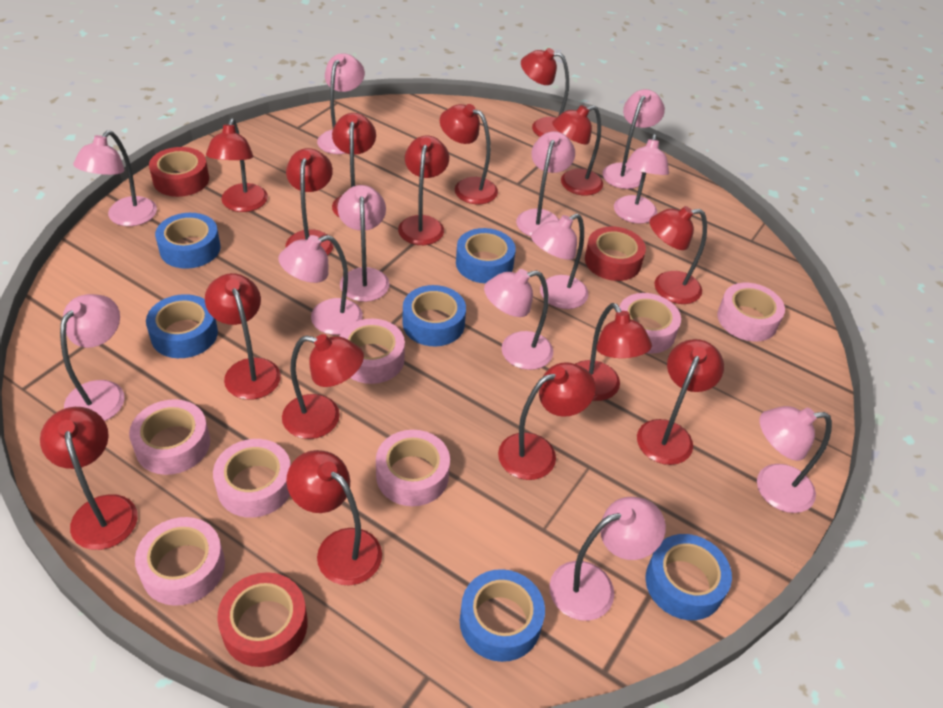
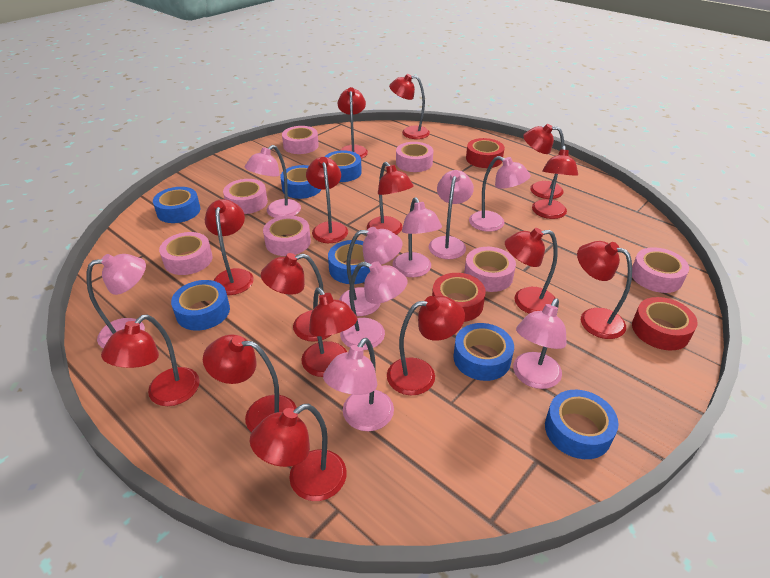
blue tape: 6 -> 7
pink lamp: 12 -> 9

